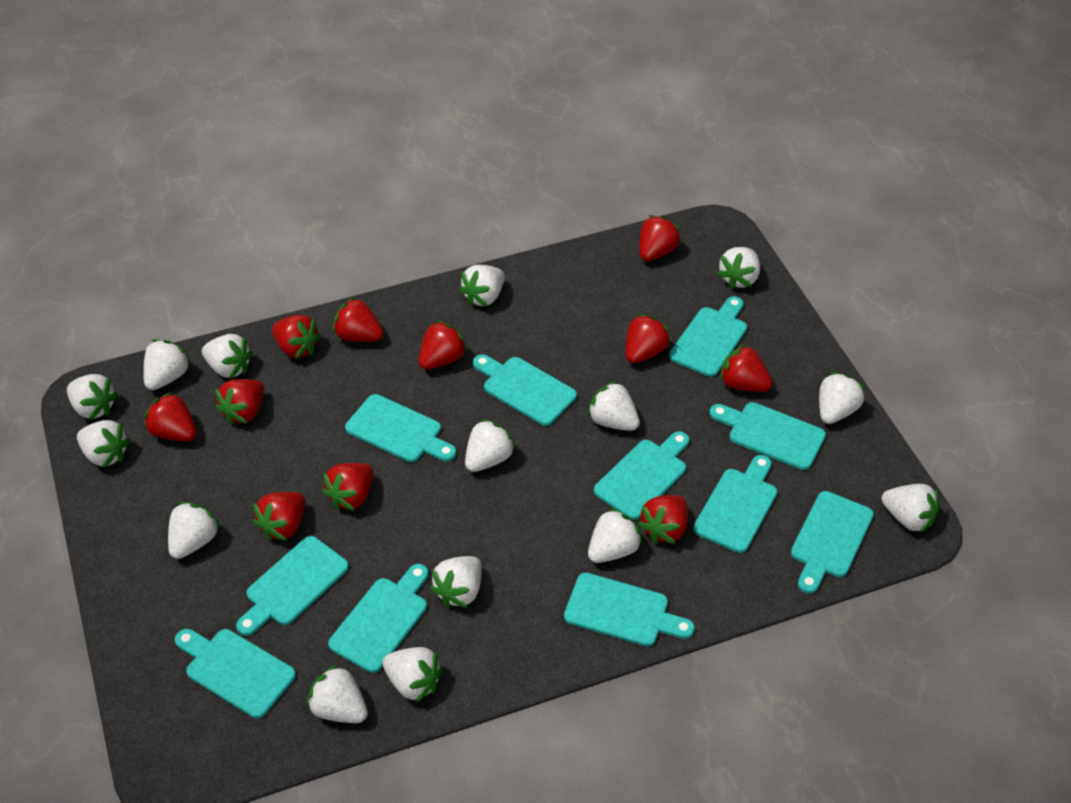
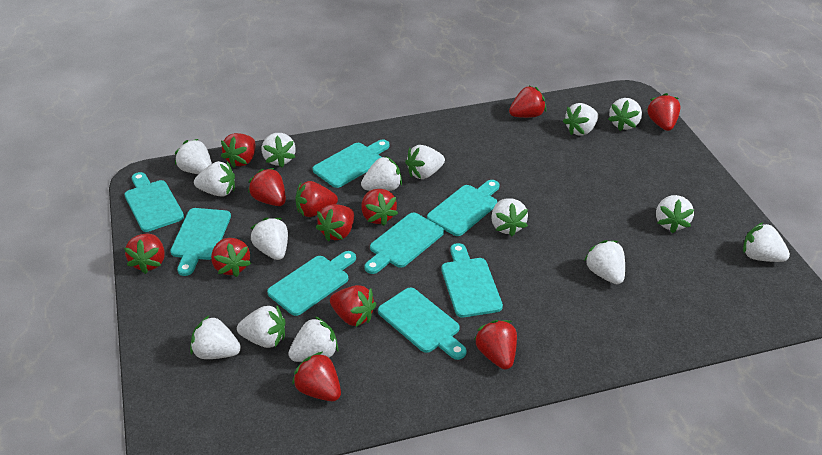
red strawberry: 11 -> 12
turquoise cutting board: 11 -> 8

